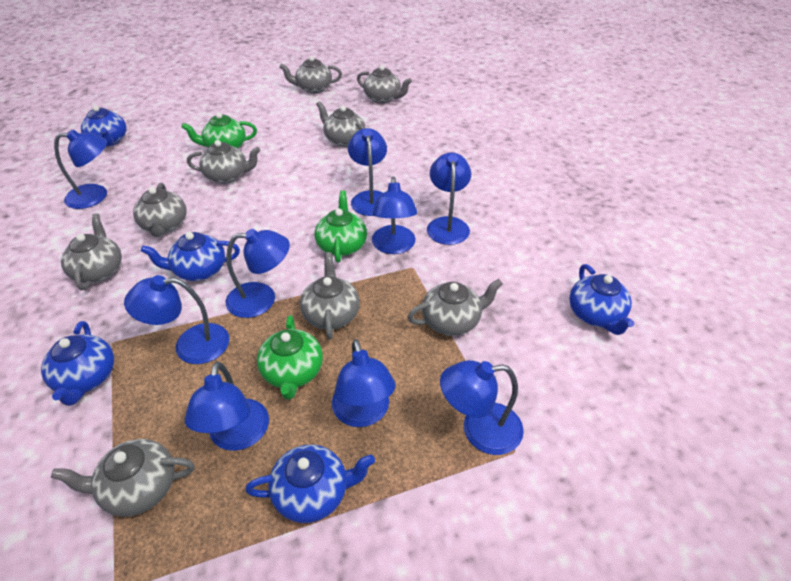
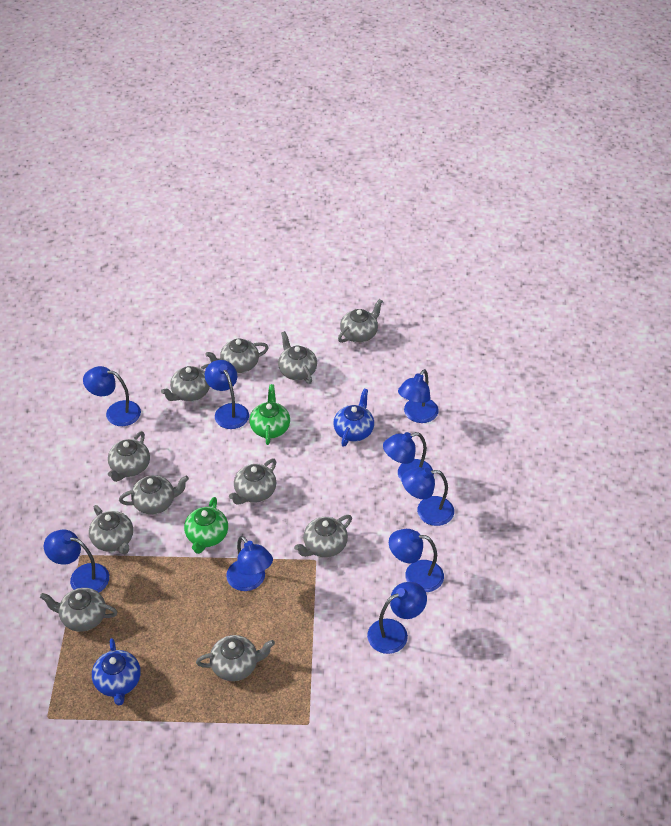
blue teapot: 5 -> 2
green teapot: 3 -> 2
grey teapot: 9 -> 11

